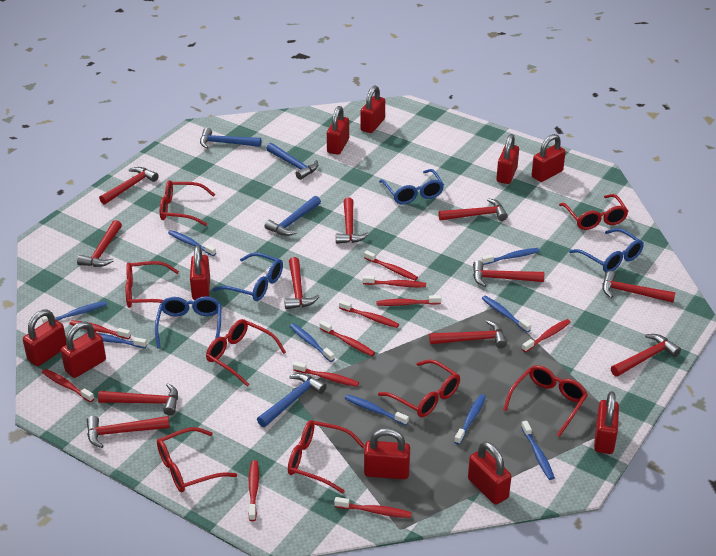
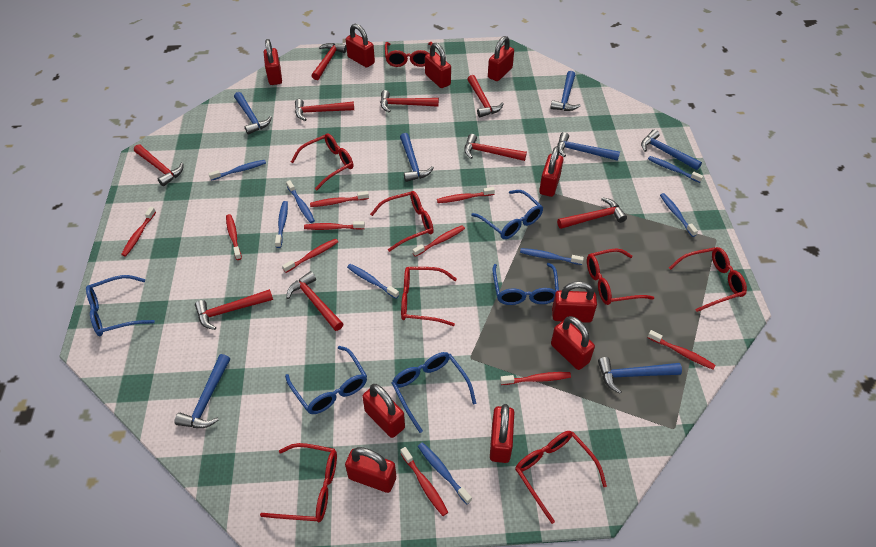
blue glasses: 4 -> 5
blue hammer: 4 -> 7
blue toothbrush: 9 -> 8
red hammer: 11 -> 9
red toothbrush: 11 -> 10

